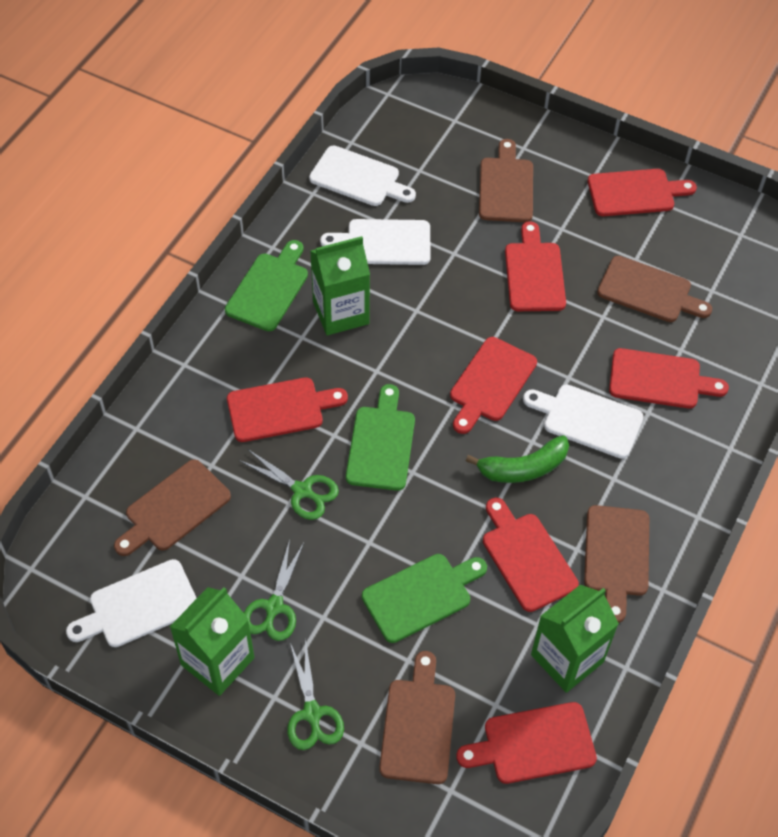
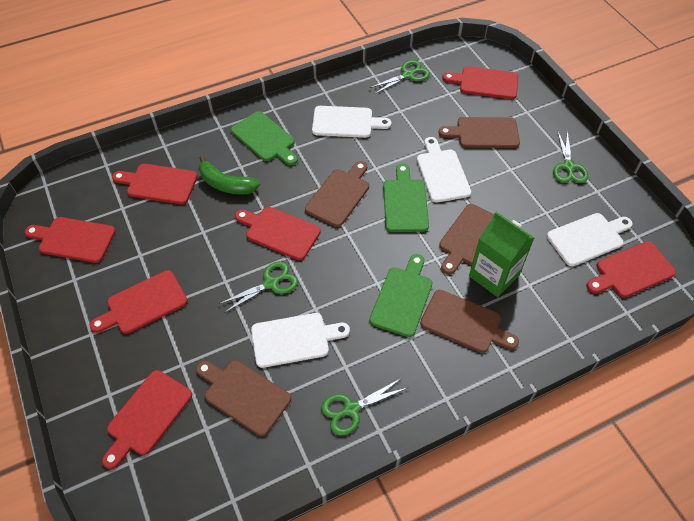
green carton: 3 -> 1
green scissors: 3 -> 4

